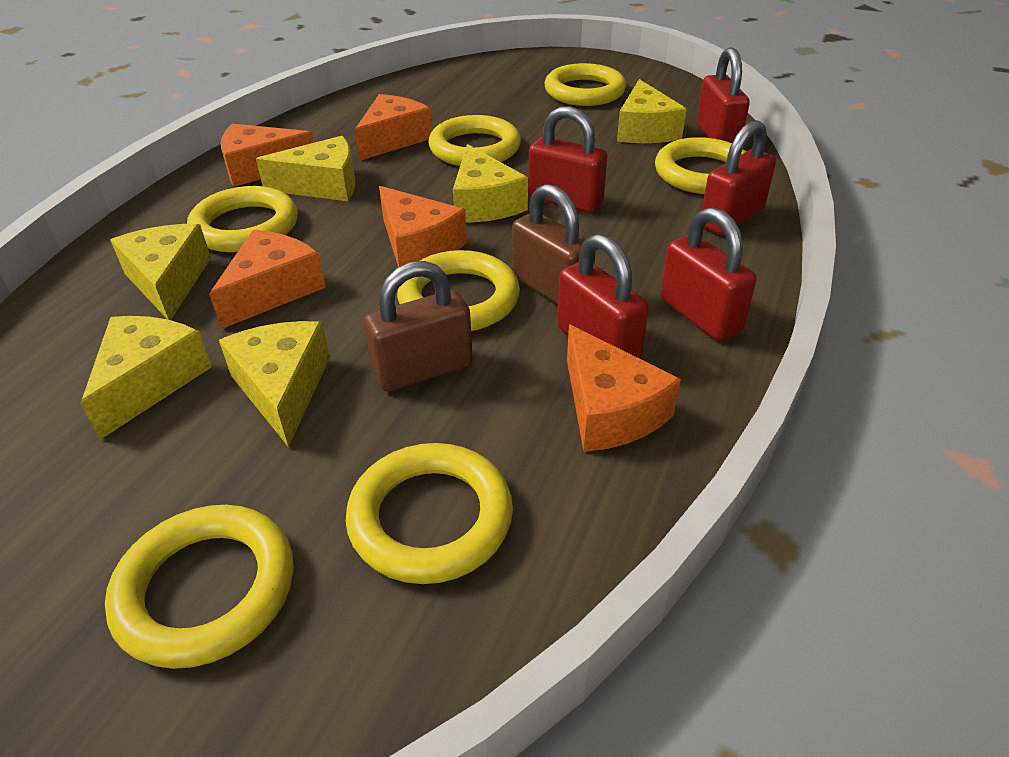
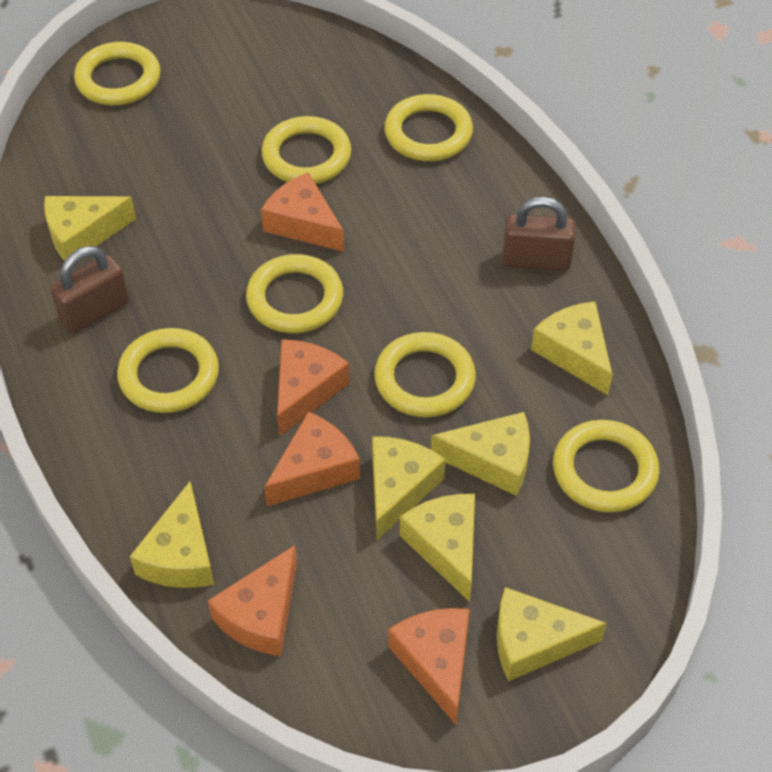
red padlock: 5 -> 0
yellow cheese: 6 -> 7

